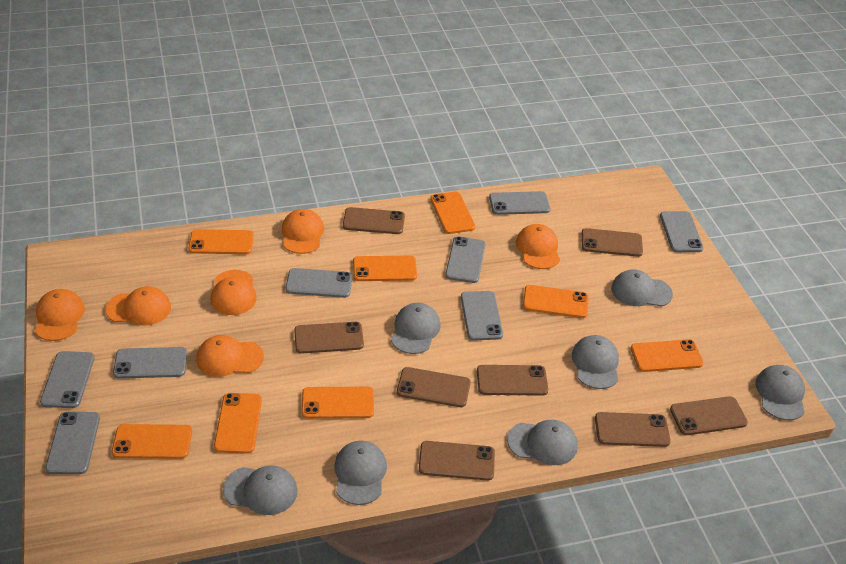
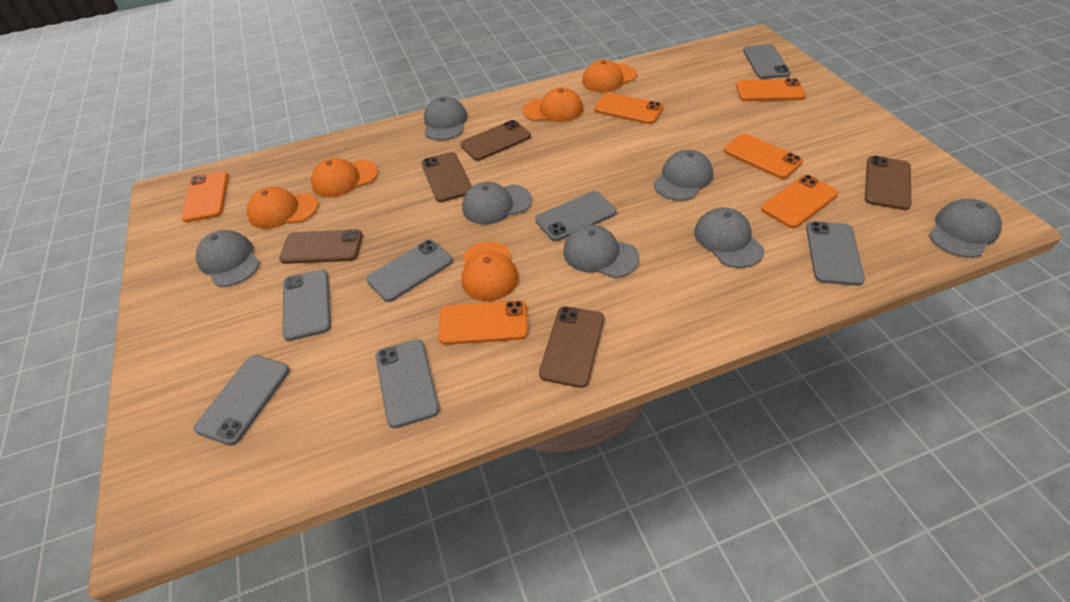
brown phone: 8 -> 5
grey phone: 8 -> 7
orange cap: 6 -> 5
orange phone: 8 -> 6

